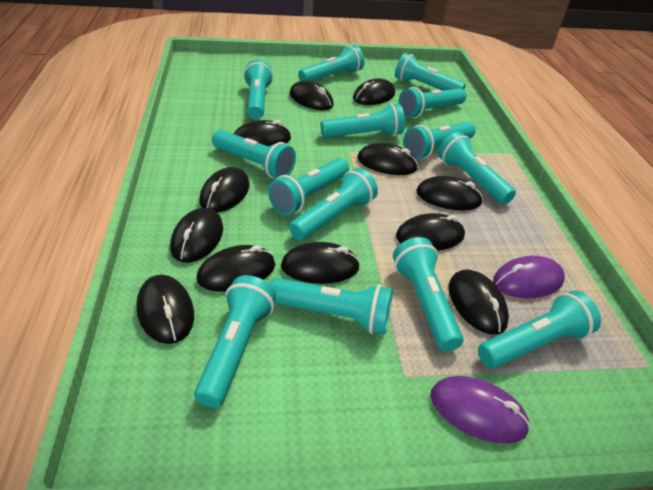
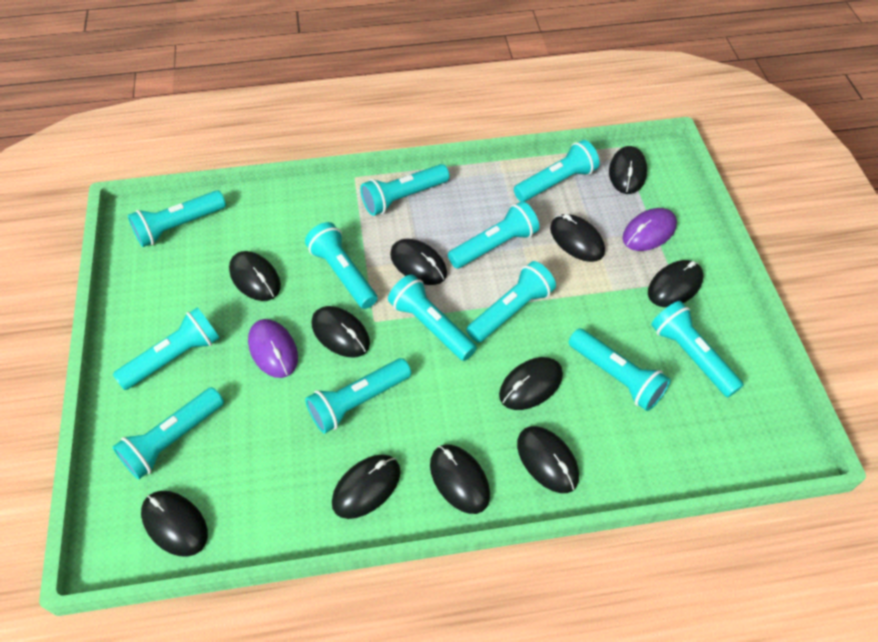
black mouse: 12 -> 11
turquoise flashlight: 14 -> 12

